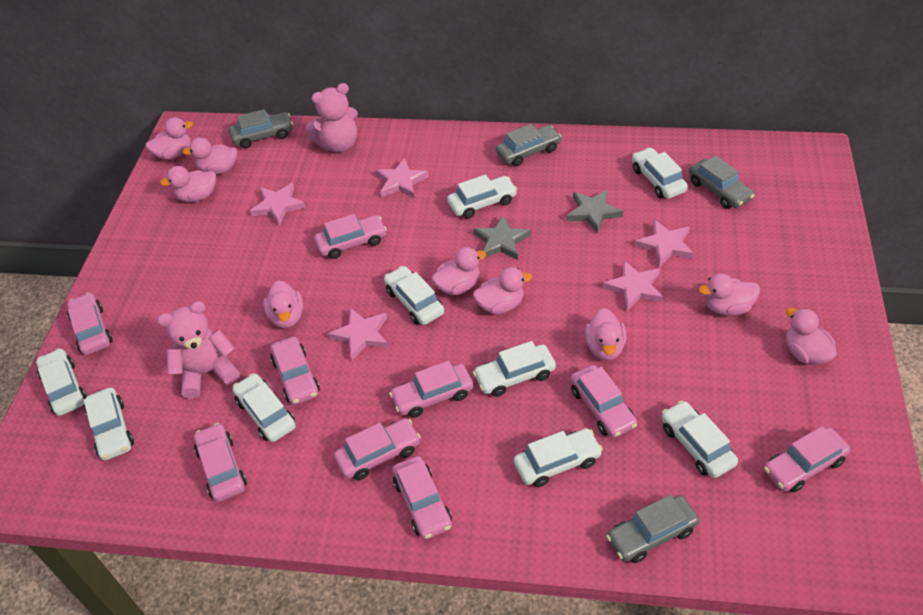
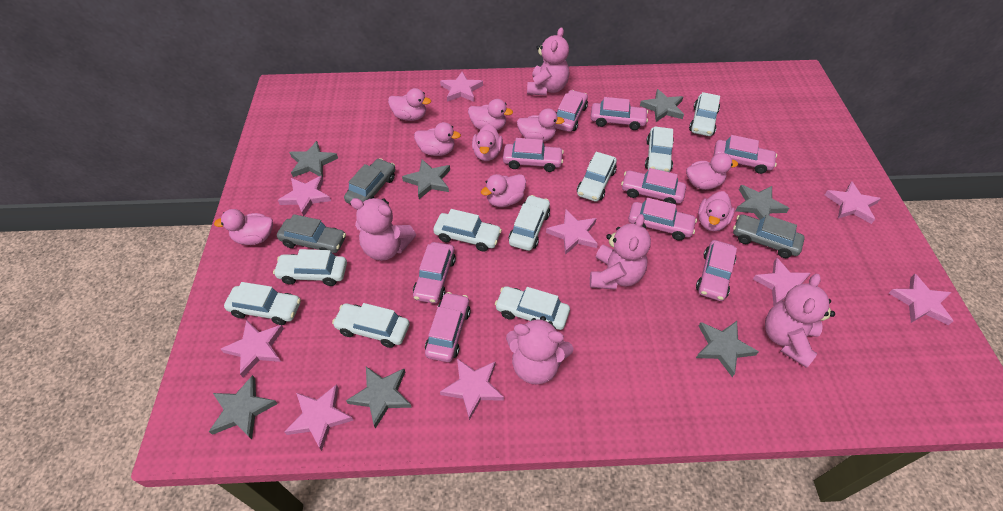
grey car: 4 -> 3
grey star: 2 -> 7
pink star: 5 -> 9
pink teddy bear: 2 -> 5

